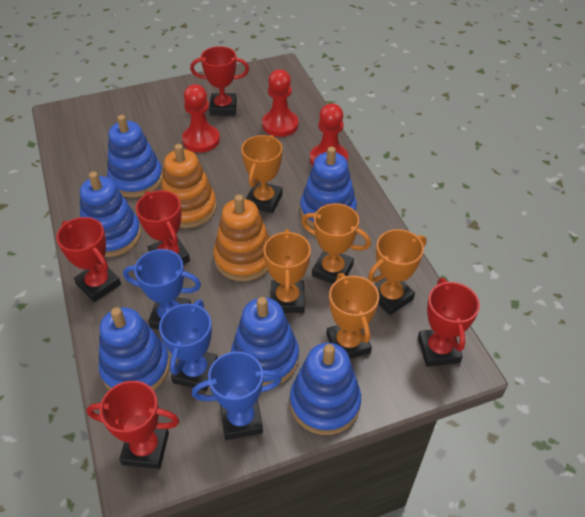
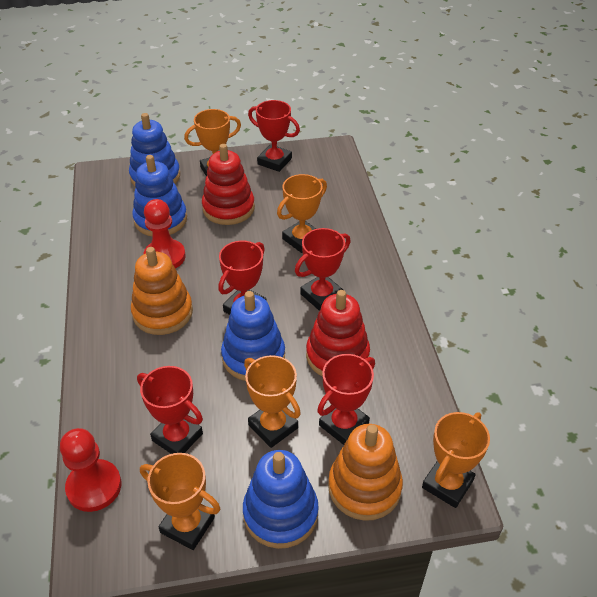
blue stacking toy: 6 -> 4
blue trophy: 3 -> 0
red pawn: 3 -> 2
red stacking toy: 0 -> 2

